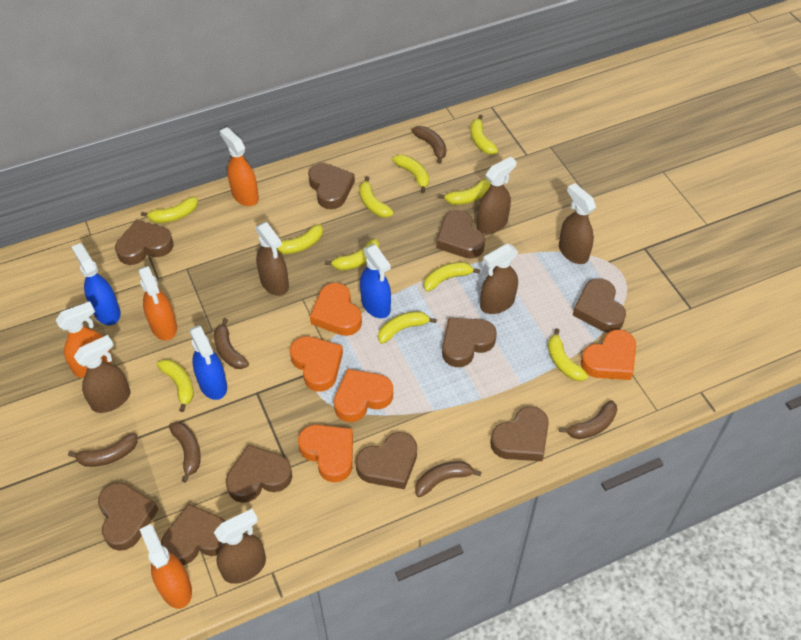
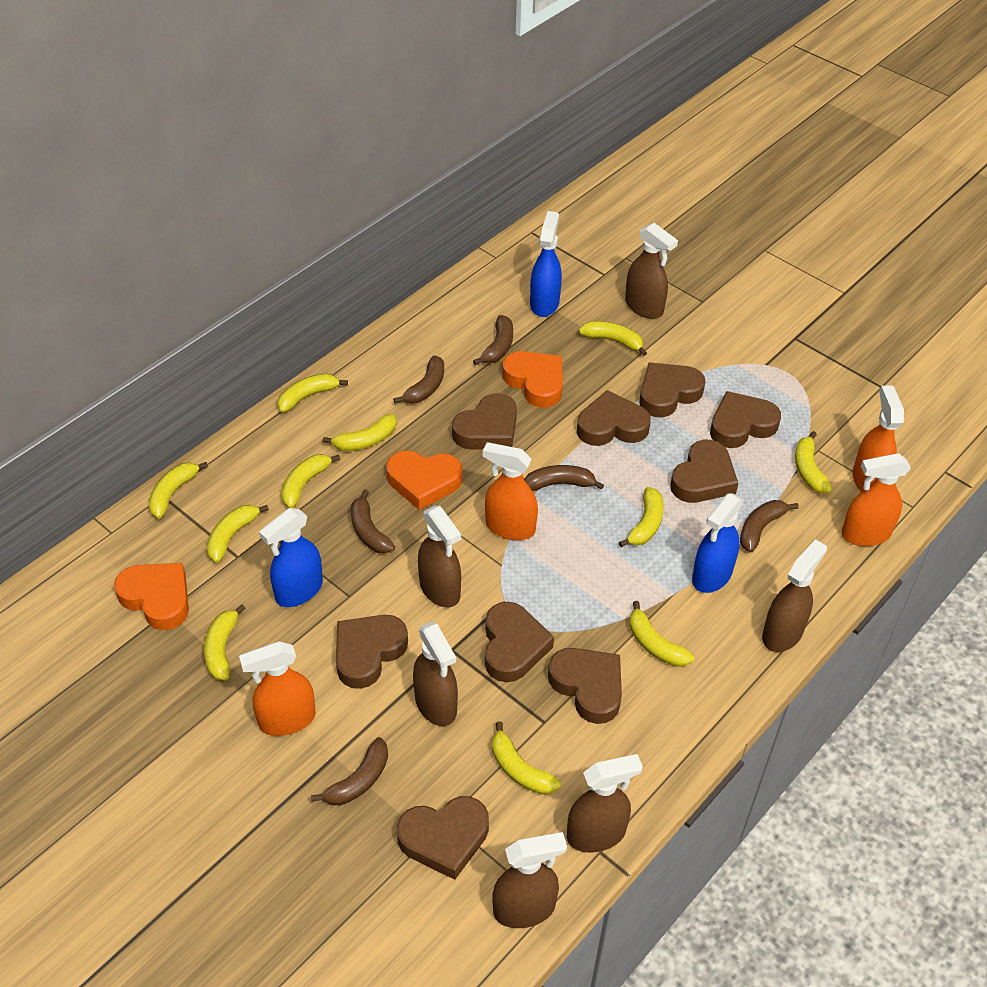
brown heart: 10 -> 9
orange heart: 5 -> 3

